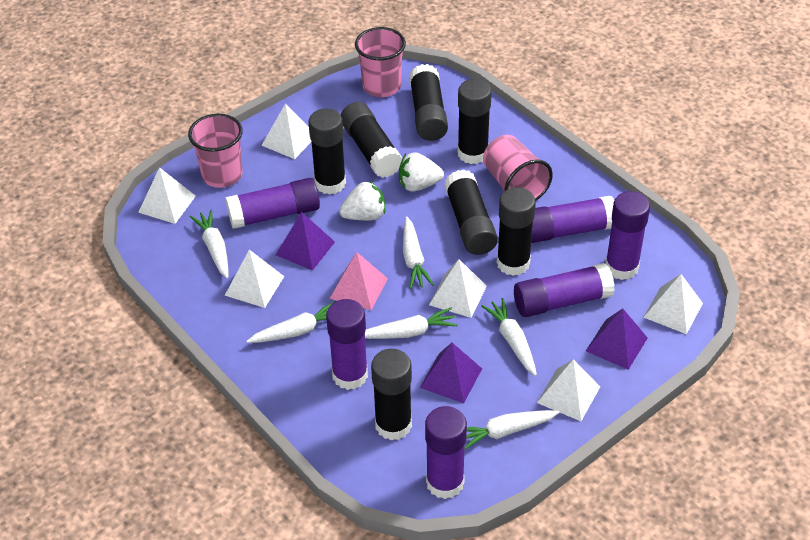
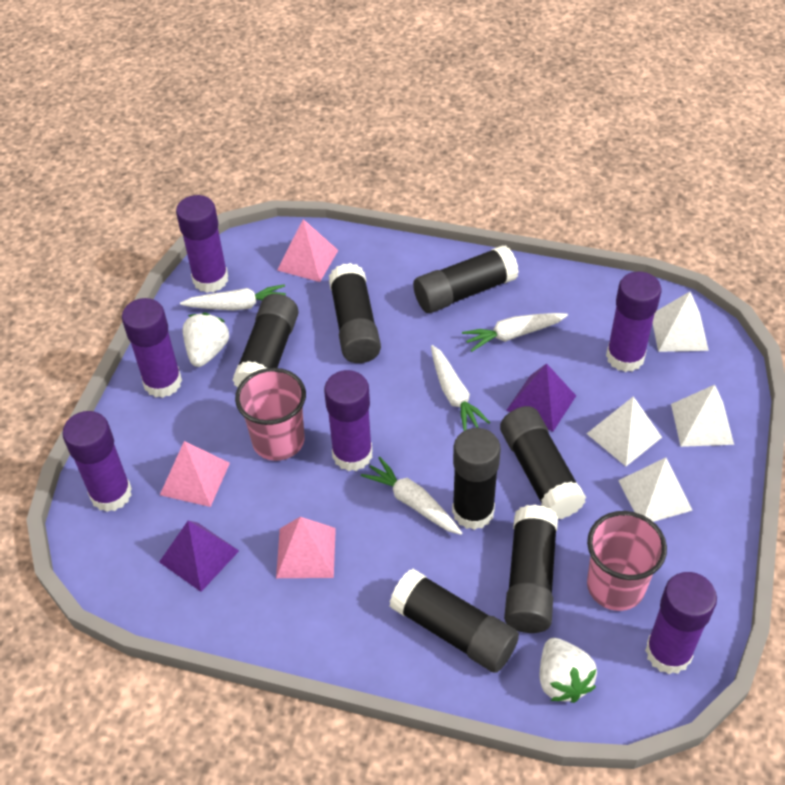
pink cup: 3 -> 2
pink pyramid: 1 -> 3
purple pyramid: 3 -> 2
white carrot: 6 -> 4
white pyramid: 6 -> 4

